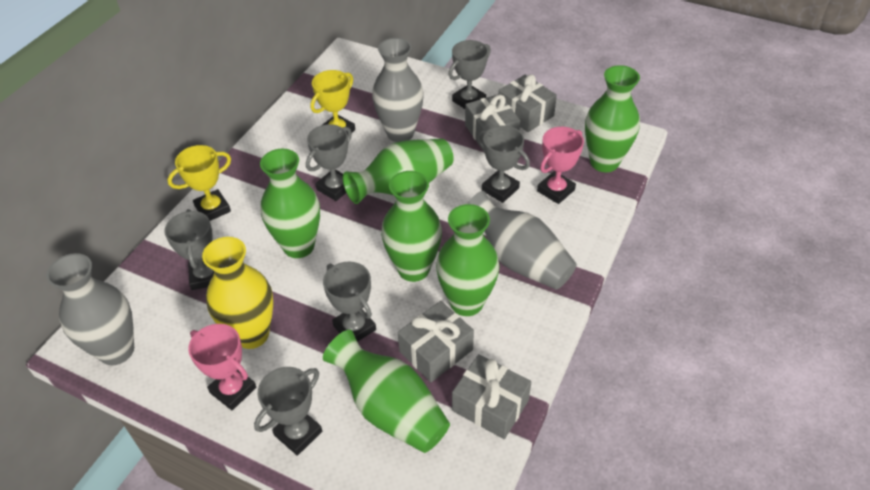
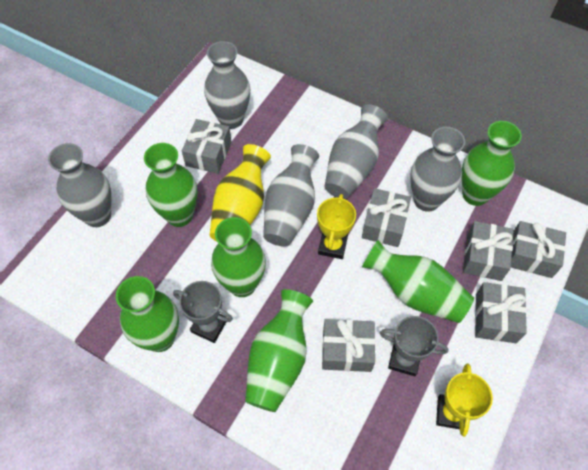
grey gift: 4 -> 6
grey trophy: 6 -> 2
grey vase: 3 -> 5
pink trophy: 2 -> 0

